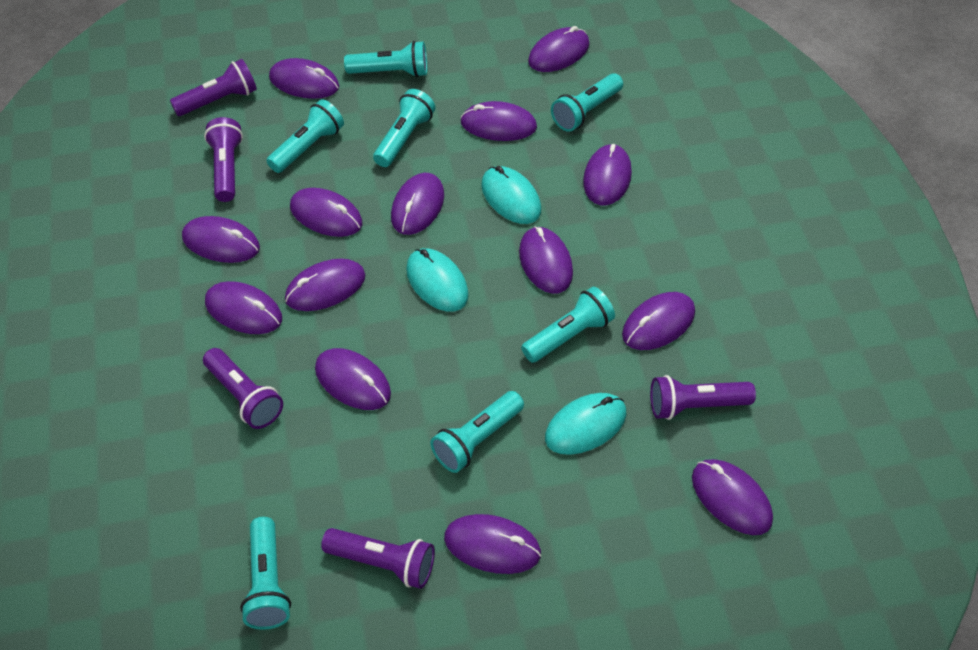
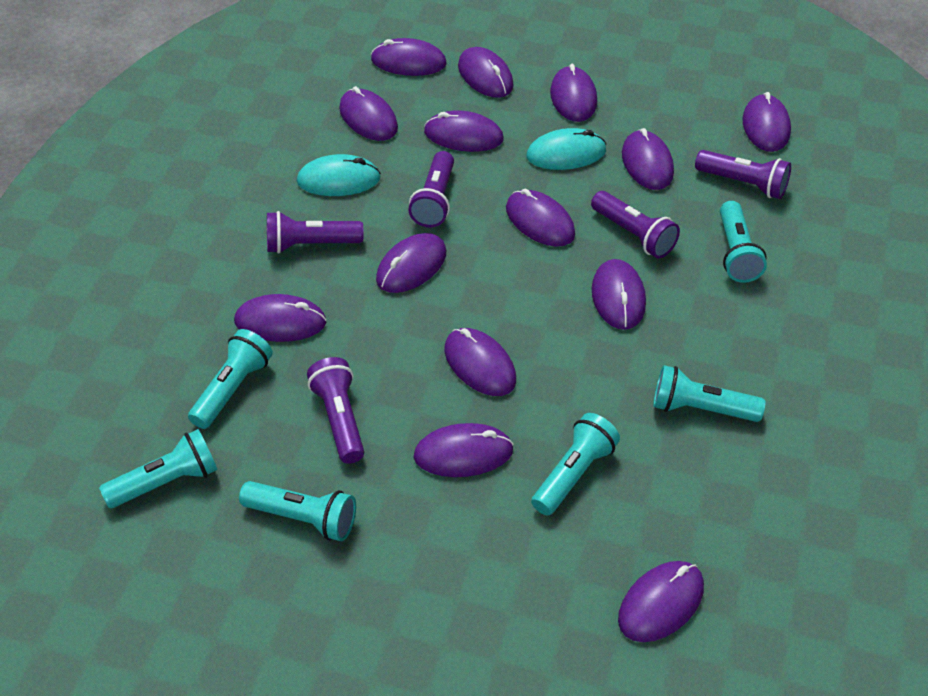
turquoise flashlight: 7 -> 6
turquoise mouse: 3 -> 2

